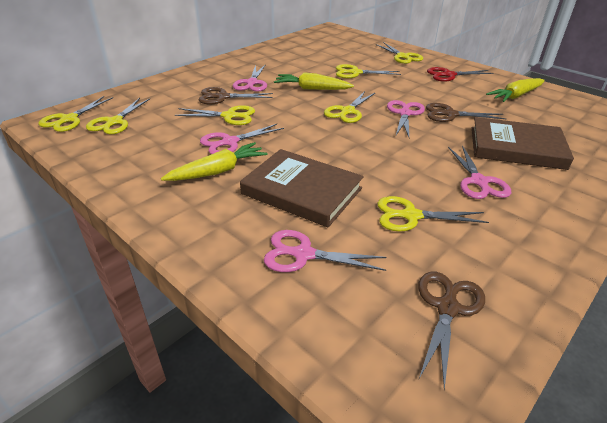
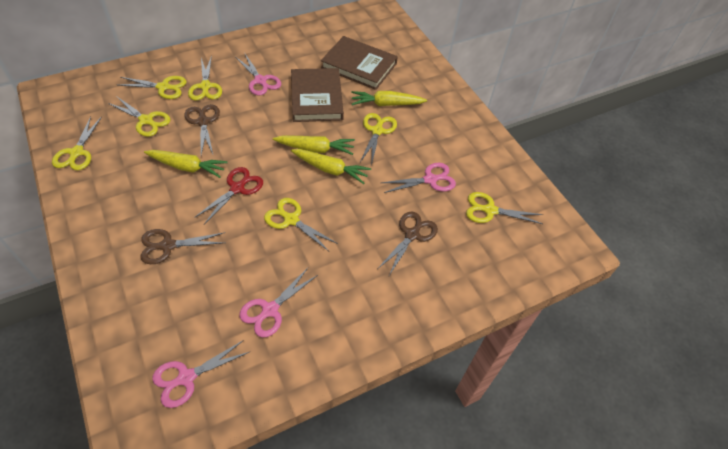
pink scissors: 5 -> 4
yellow carrot: 3 -> 4

